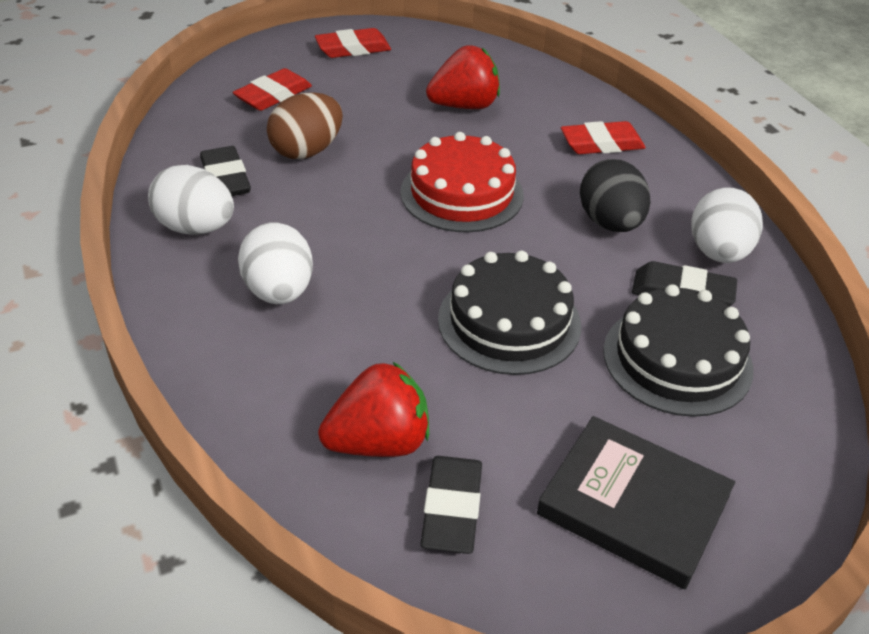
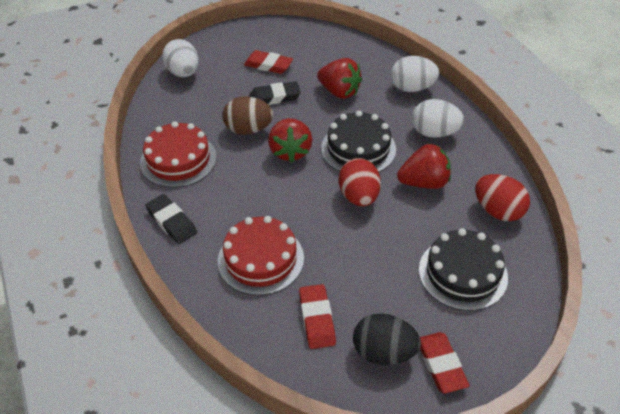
black book: 1 -> 0
black eraser: 3 -> 2
red cake: 1 -> 2
red egg: 0 -> 2
red strawberry: 2 -> 3

